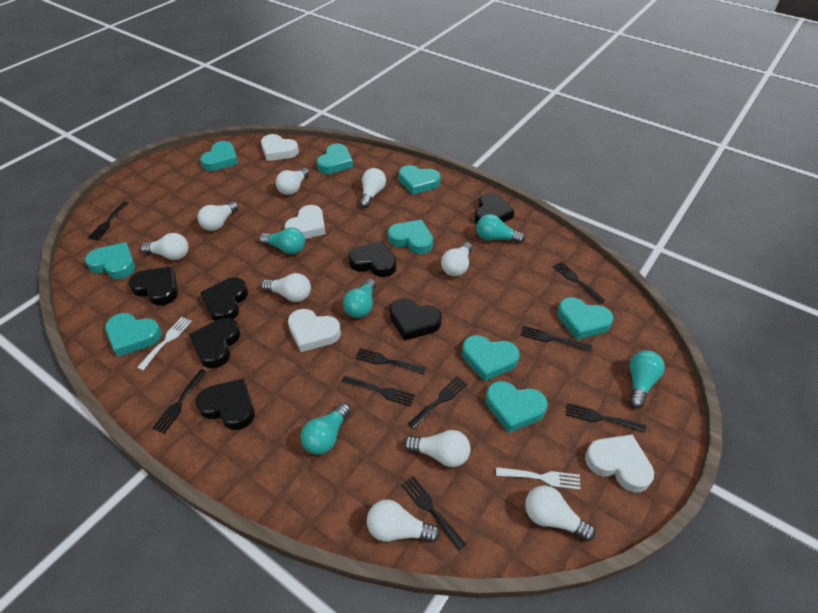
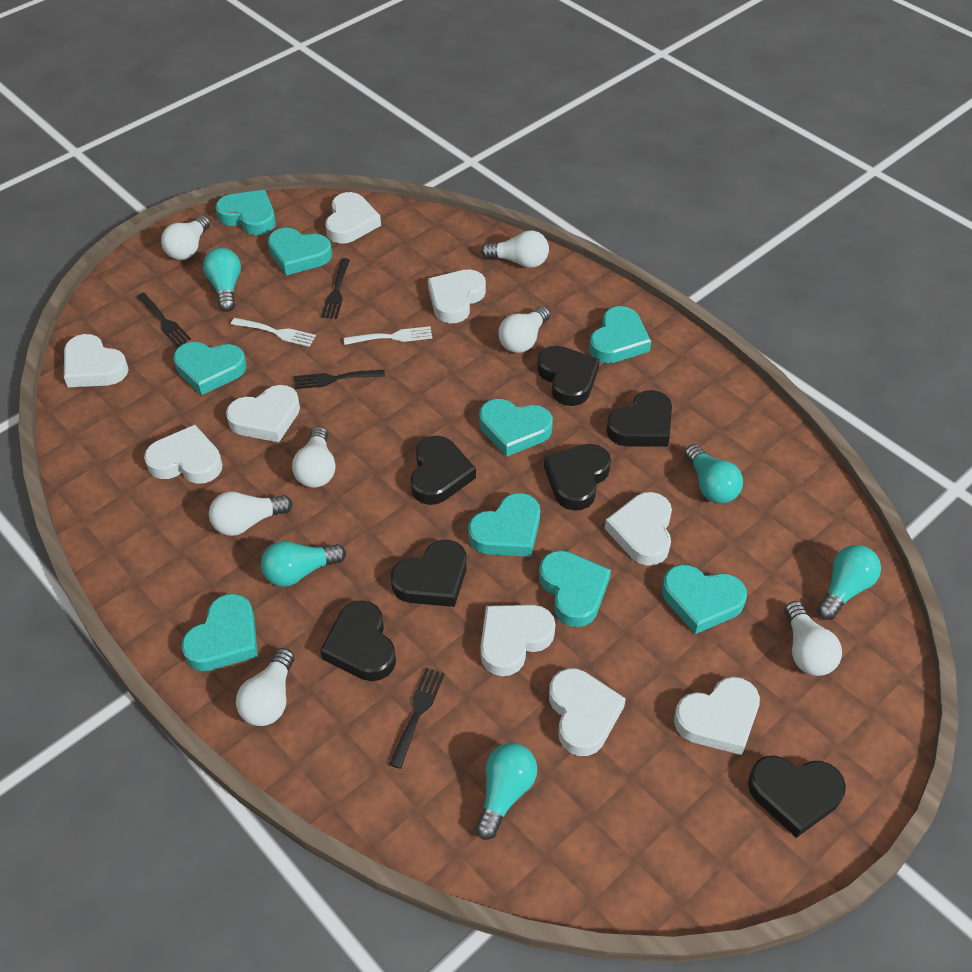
black fork: 9 -> 4
white heart: 4 -> 9
white light bulb: 9 -> 7

